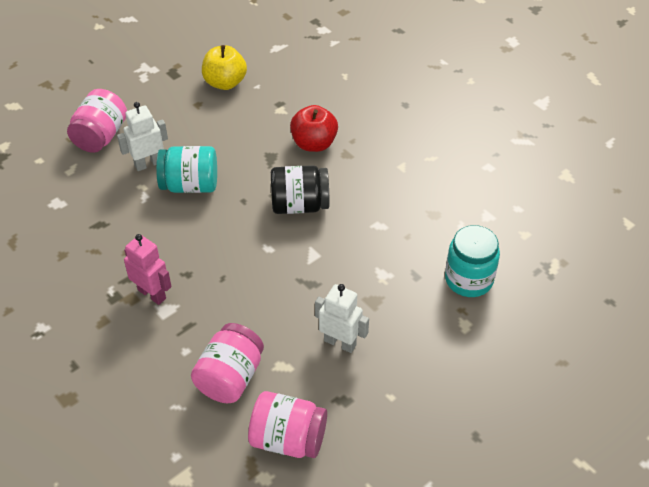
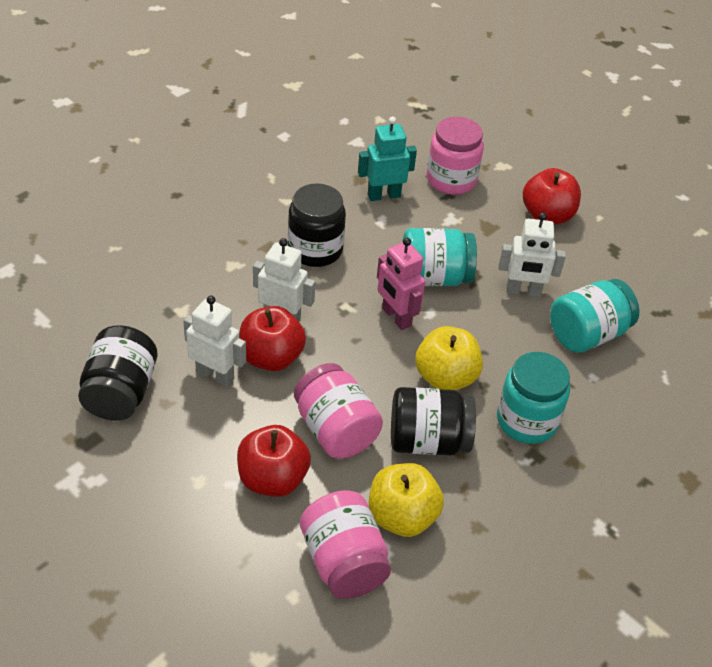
black jar: 1 -> 3
red apple: 1 -> 3
turquoise jar: 2 -> 3
turquoise robot: 0 -> 1
white robot: 2 -> 3
yellow apple: 1 -> 2

